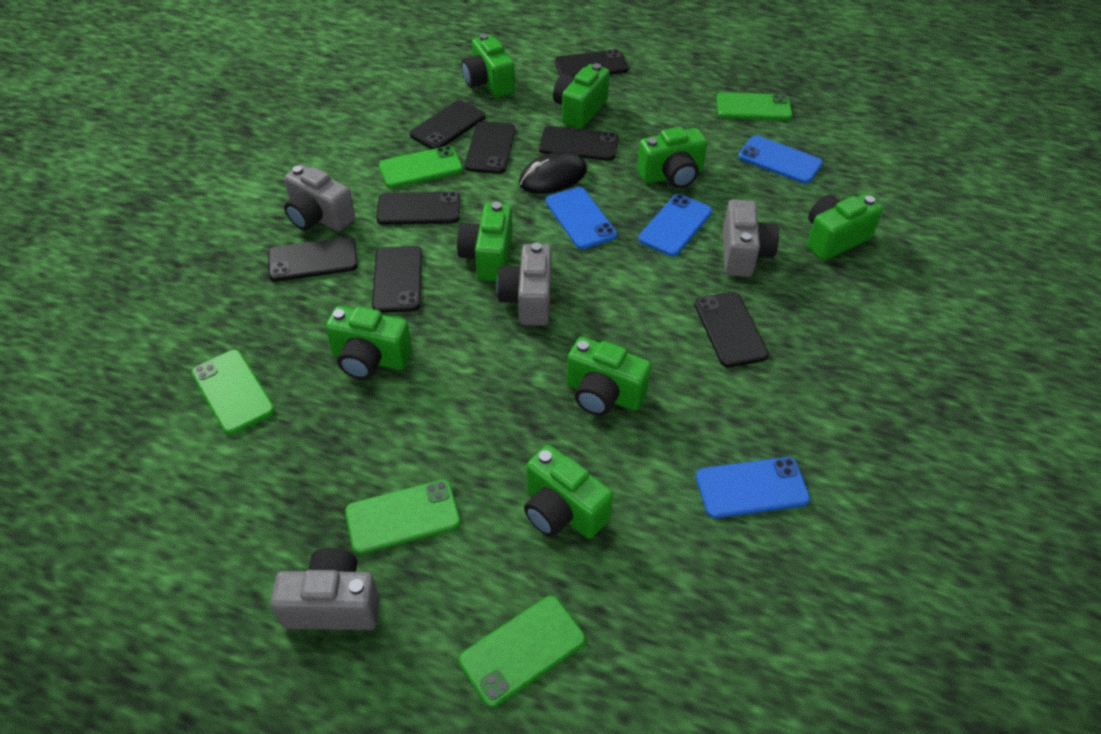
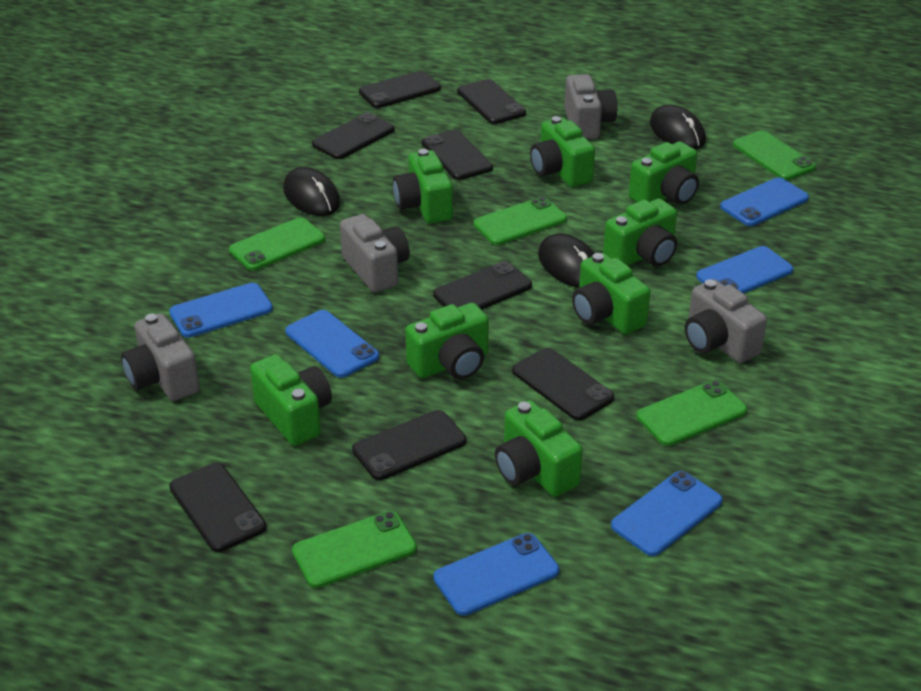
black mouse: 1 -> 3
blue phone: 4 -> 6

